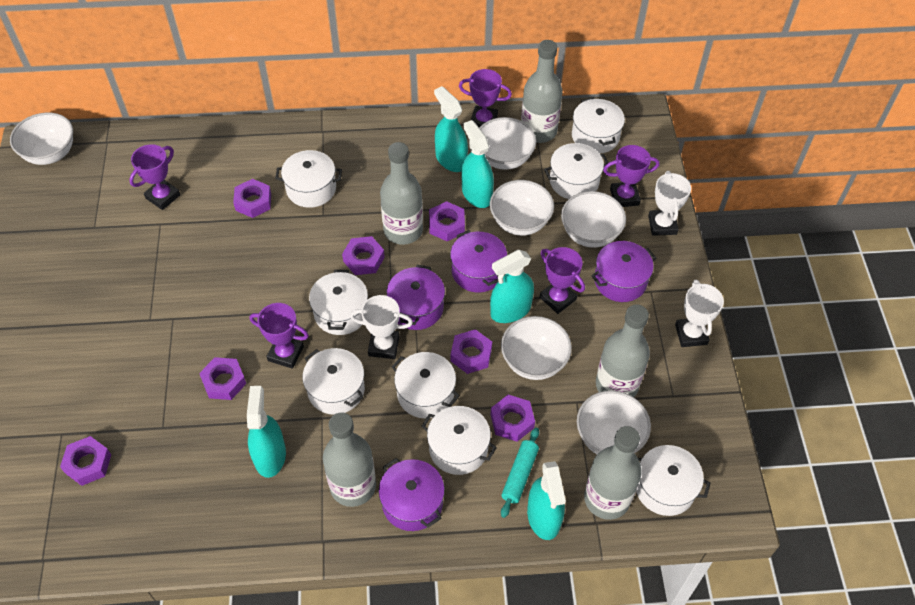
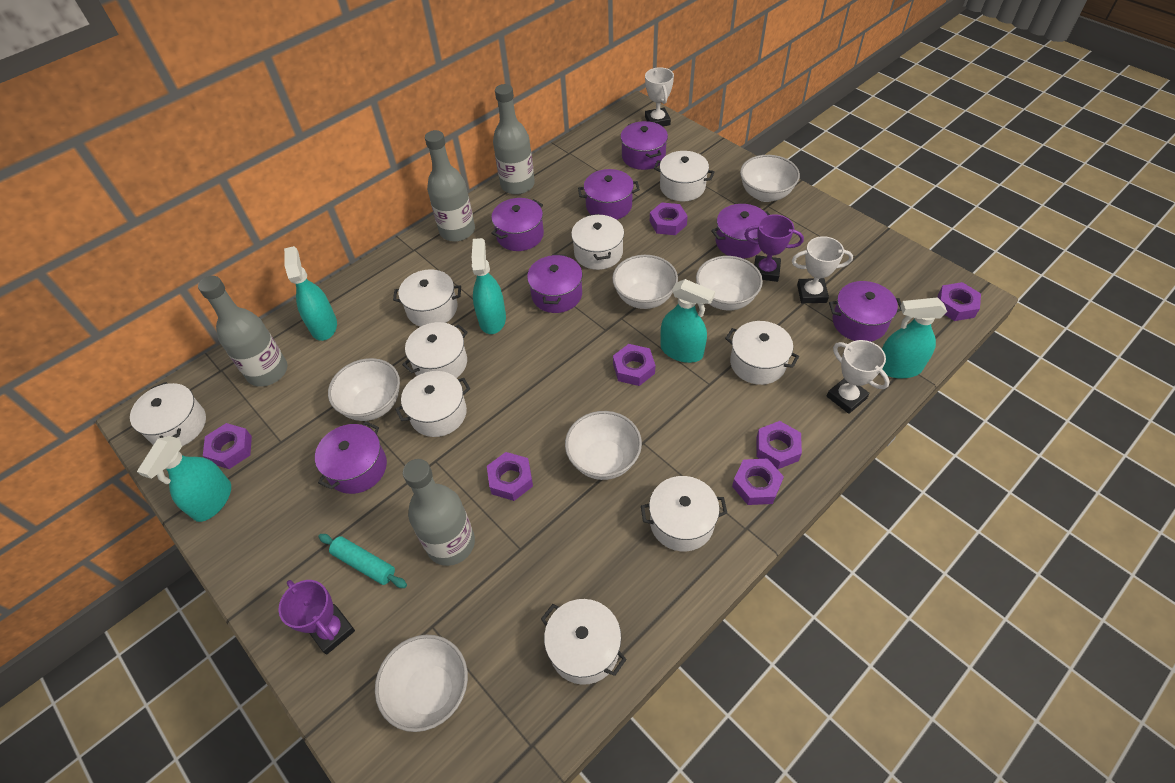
grey bottle: 5 -> 4
purple pot: 4 -> 7
purple trophy: 5 -> 2
white pot: 8 -> 9

